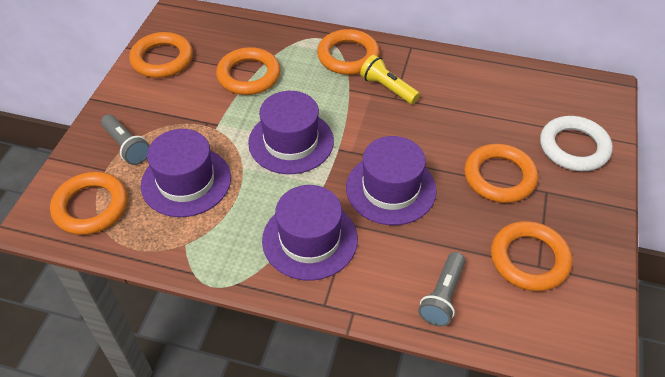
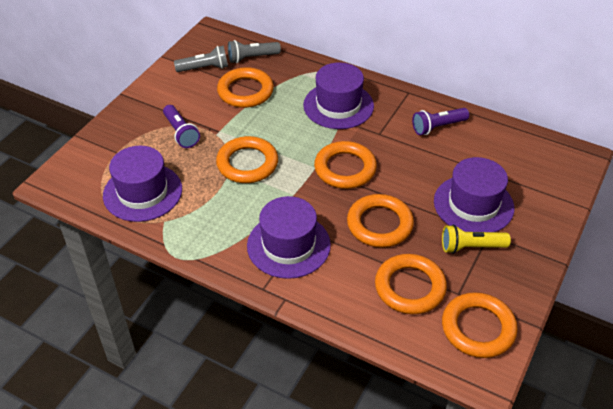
purple flashlight: 0 -> 2
white ring: 1 -> 0

